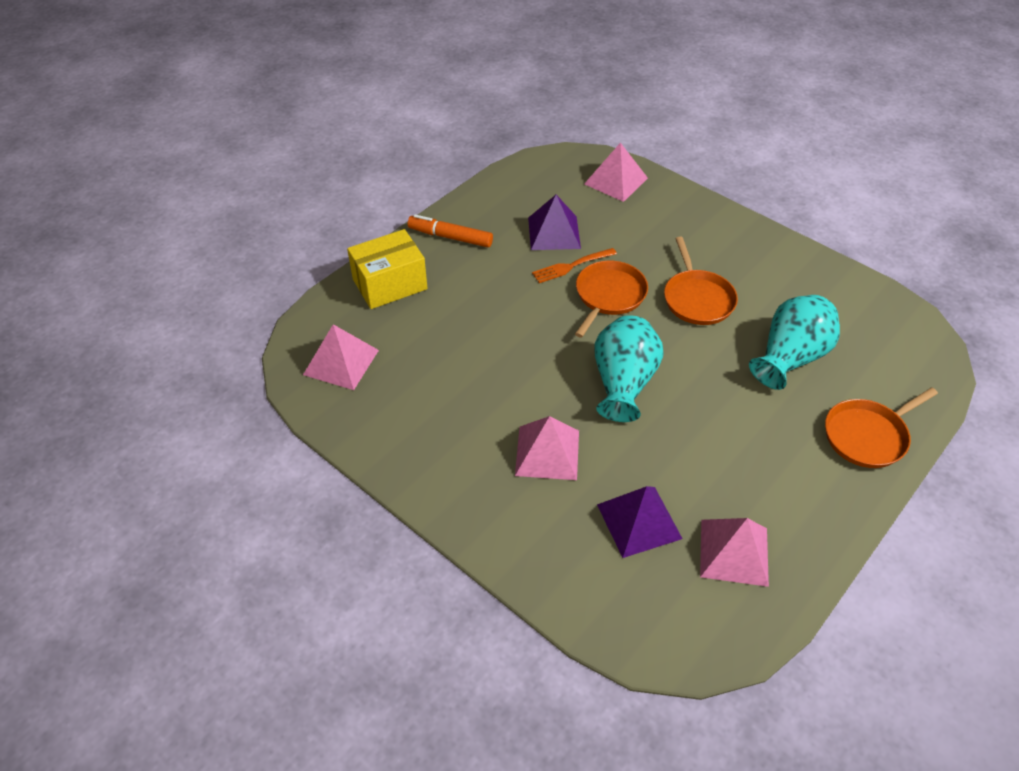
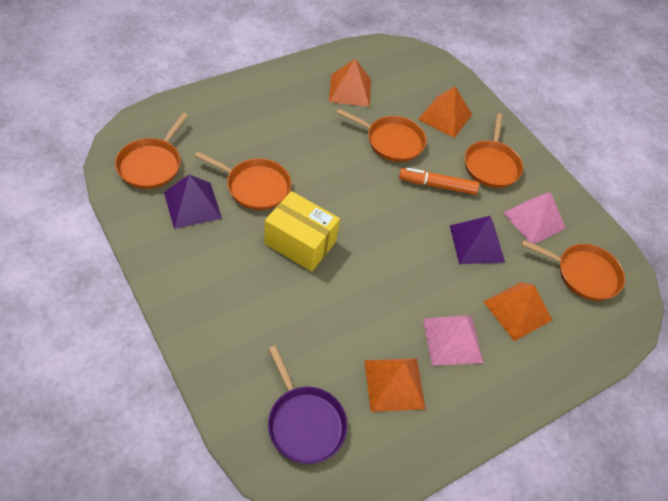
orange fork: 1 -> 0
orange pan: 3 -> 5
orange pyramid: 0 -> 4
pink pyramid: 4 -> 2
purple pan: 0 -> 1
turquoise vase: 2 -> 0

